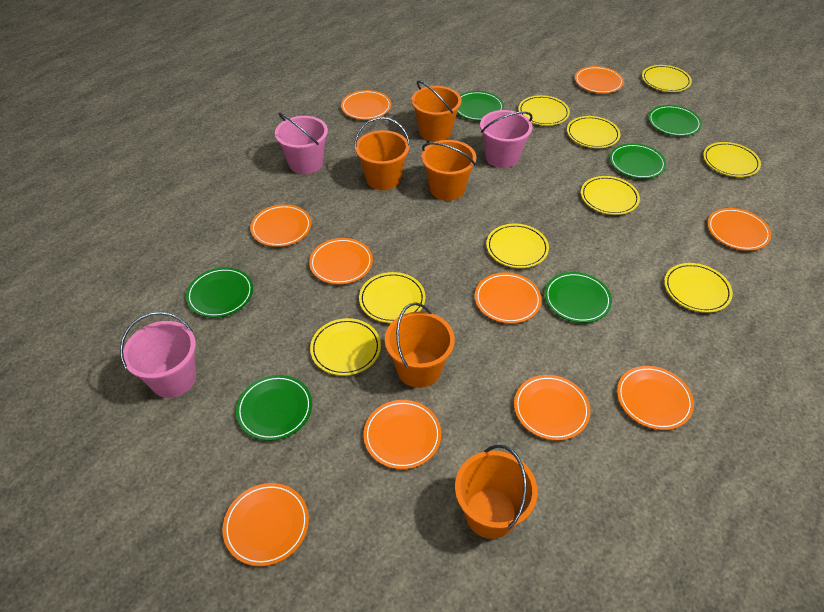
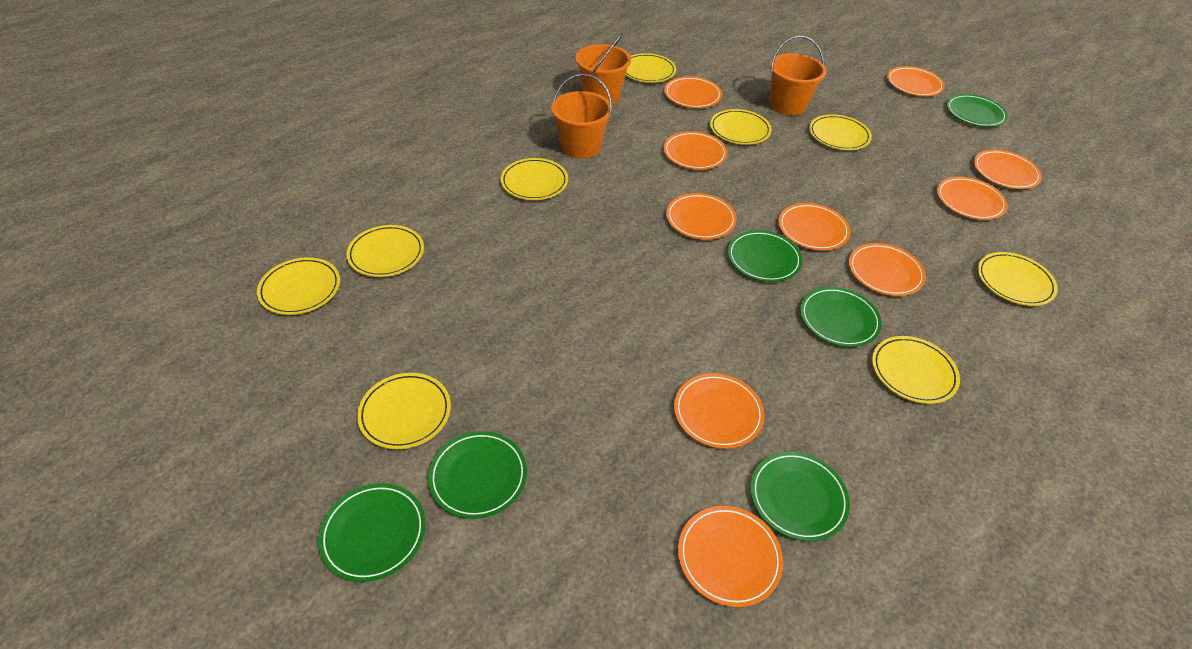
orange bucket: 5 -> 3
pink bucket: 3 -> 0

